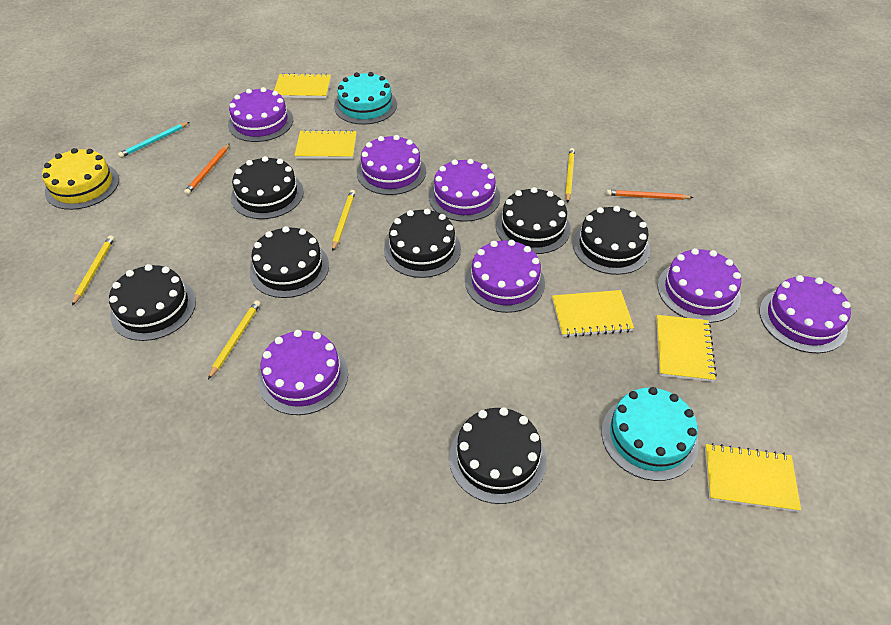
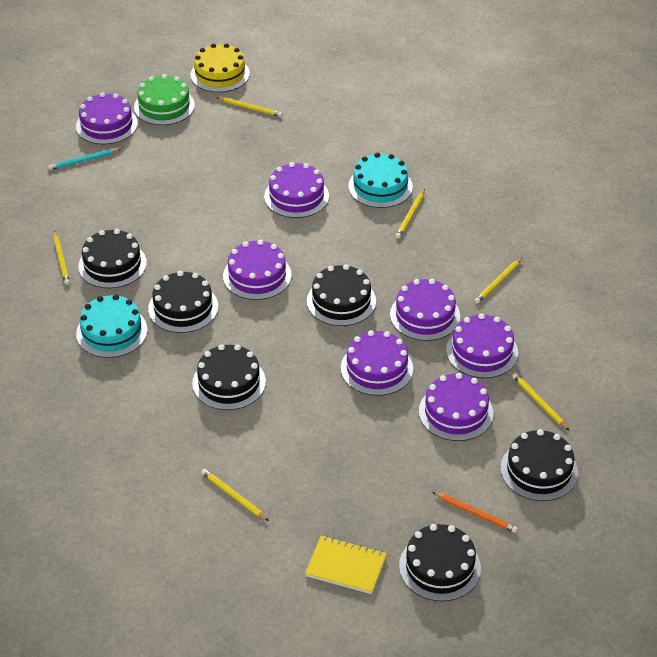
black cake: 7 -> 6
green cake: 0 -> 1
orange pencil: 2 -> 1
yellow notebook: 5 -> 1
yellow pencil: 4 -> 6

